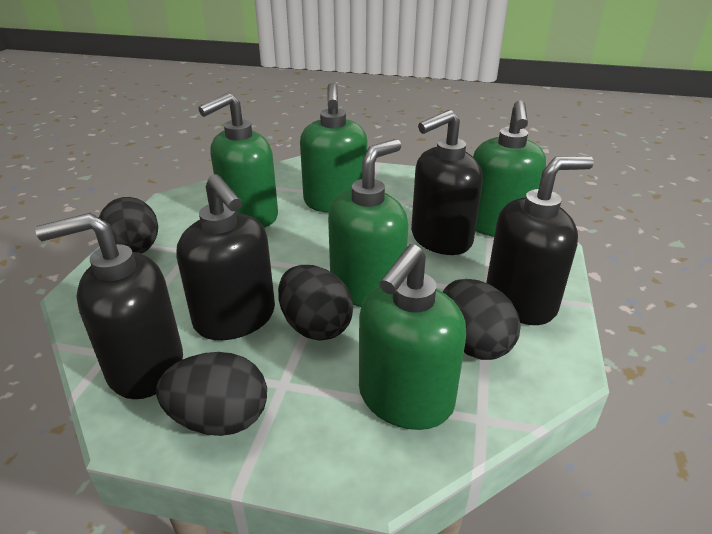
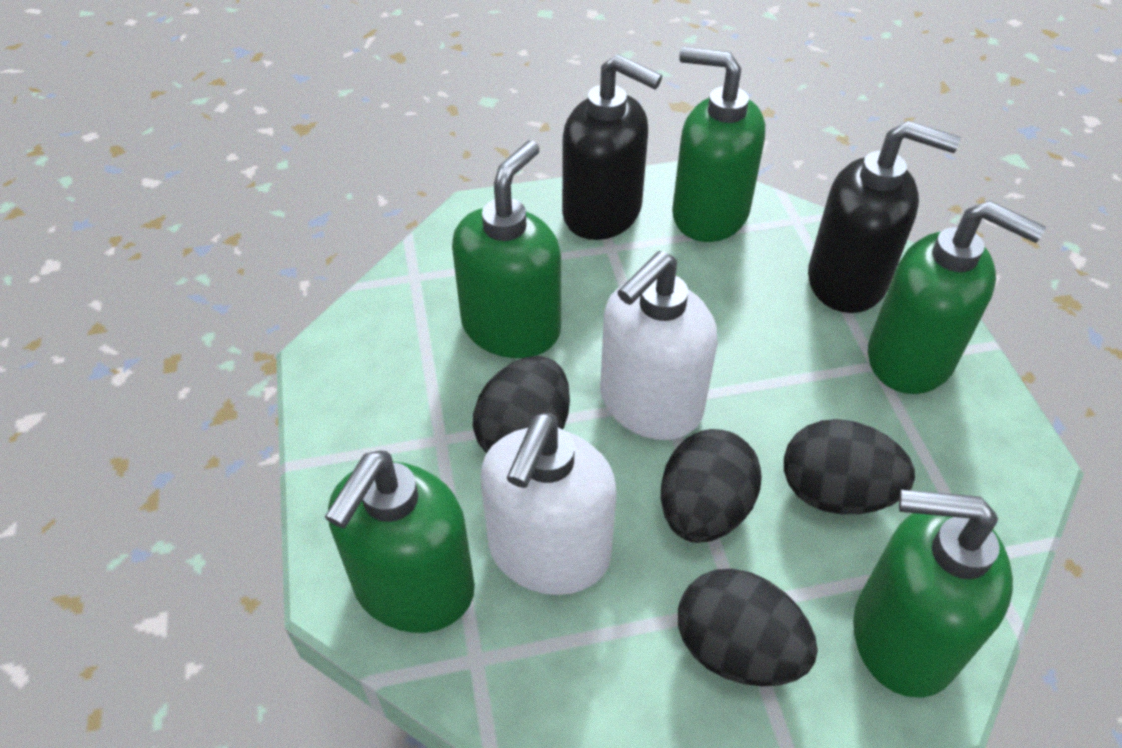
black soap dispenser: 4 -> 2
white soap dispenser: 0 -> 2

